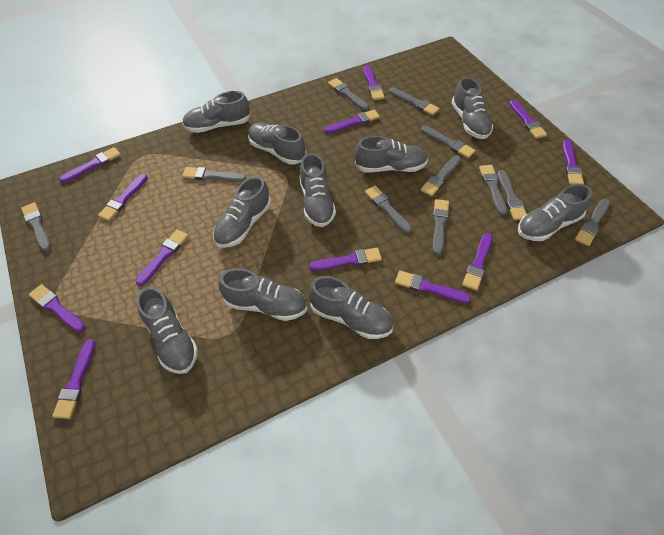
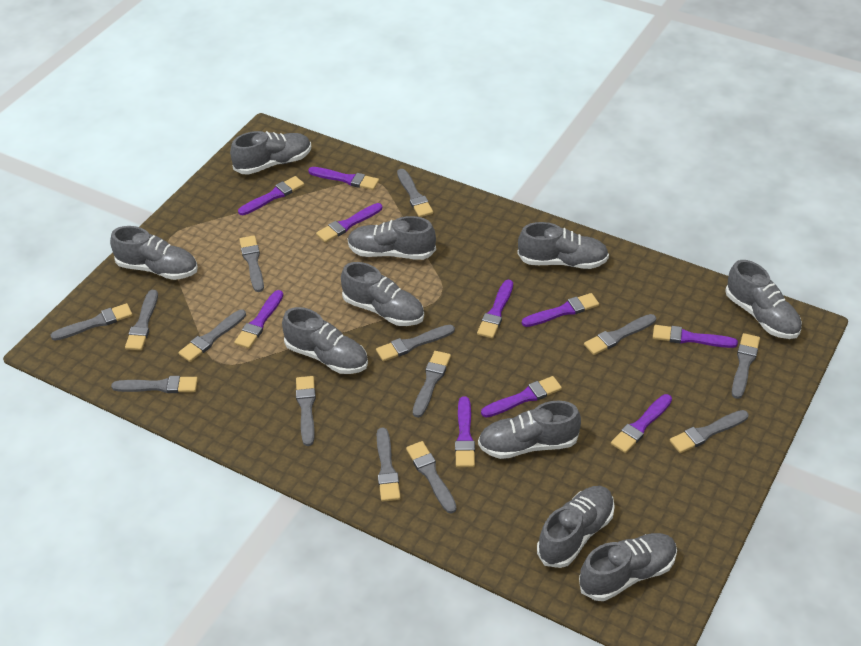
grey brush: 11 -> 14
purple brush: 12 -> 10

